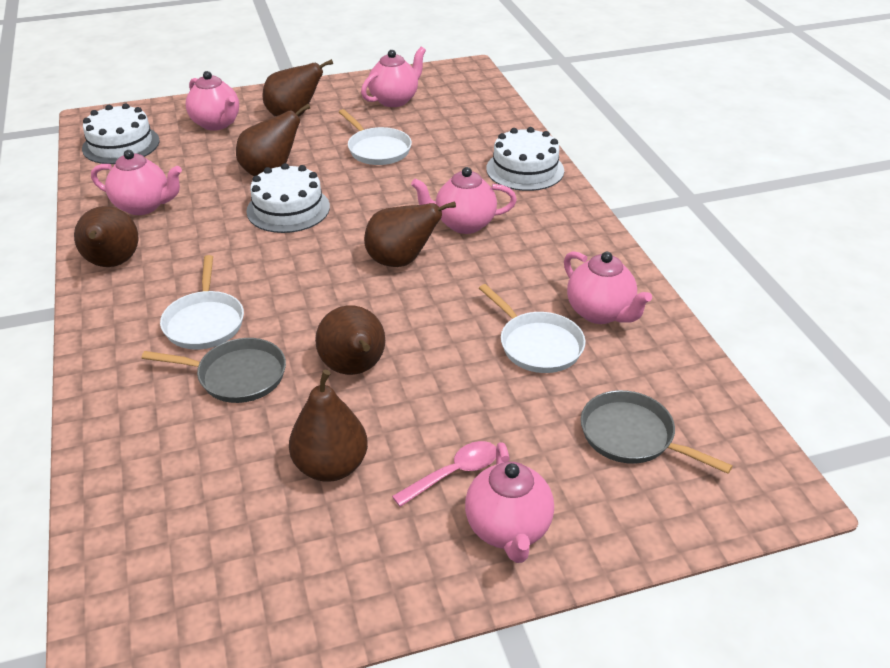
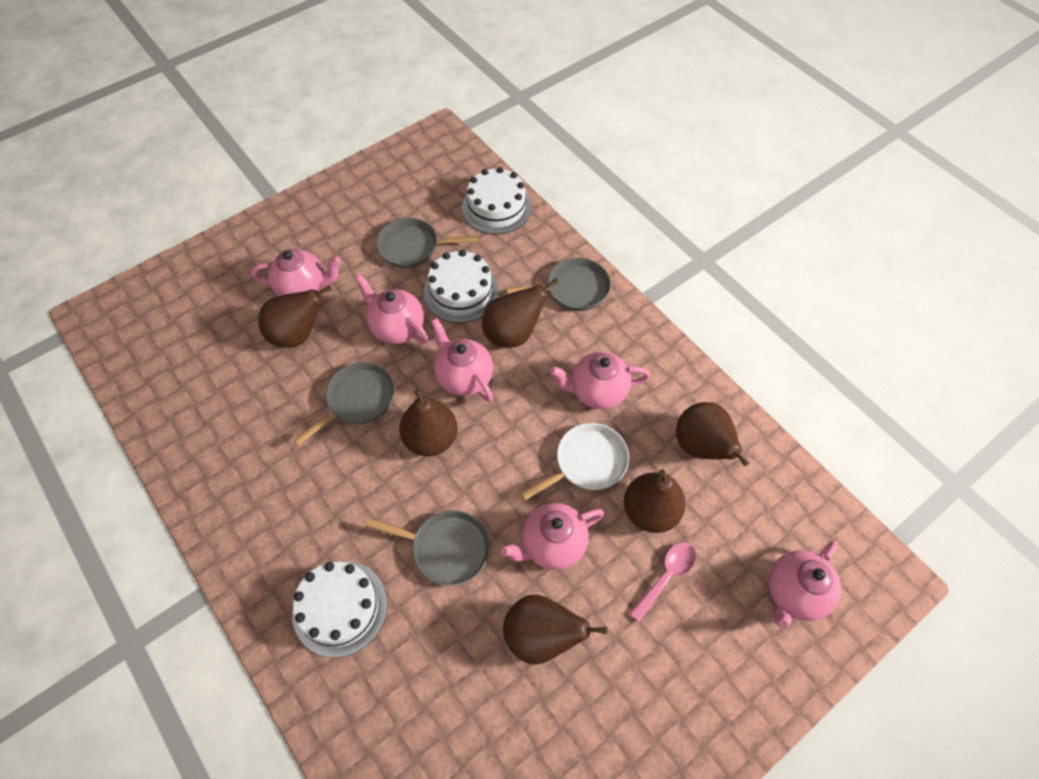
grey pan: 2 -> 4
white pan: 3 -> 1

